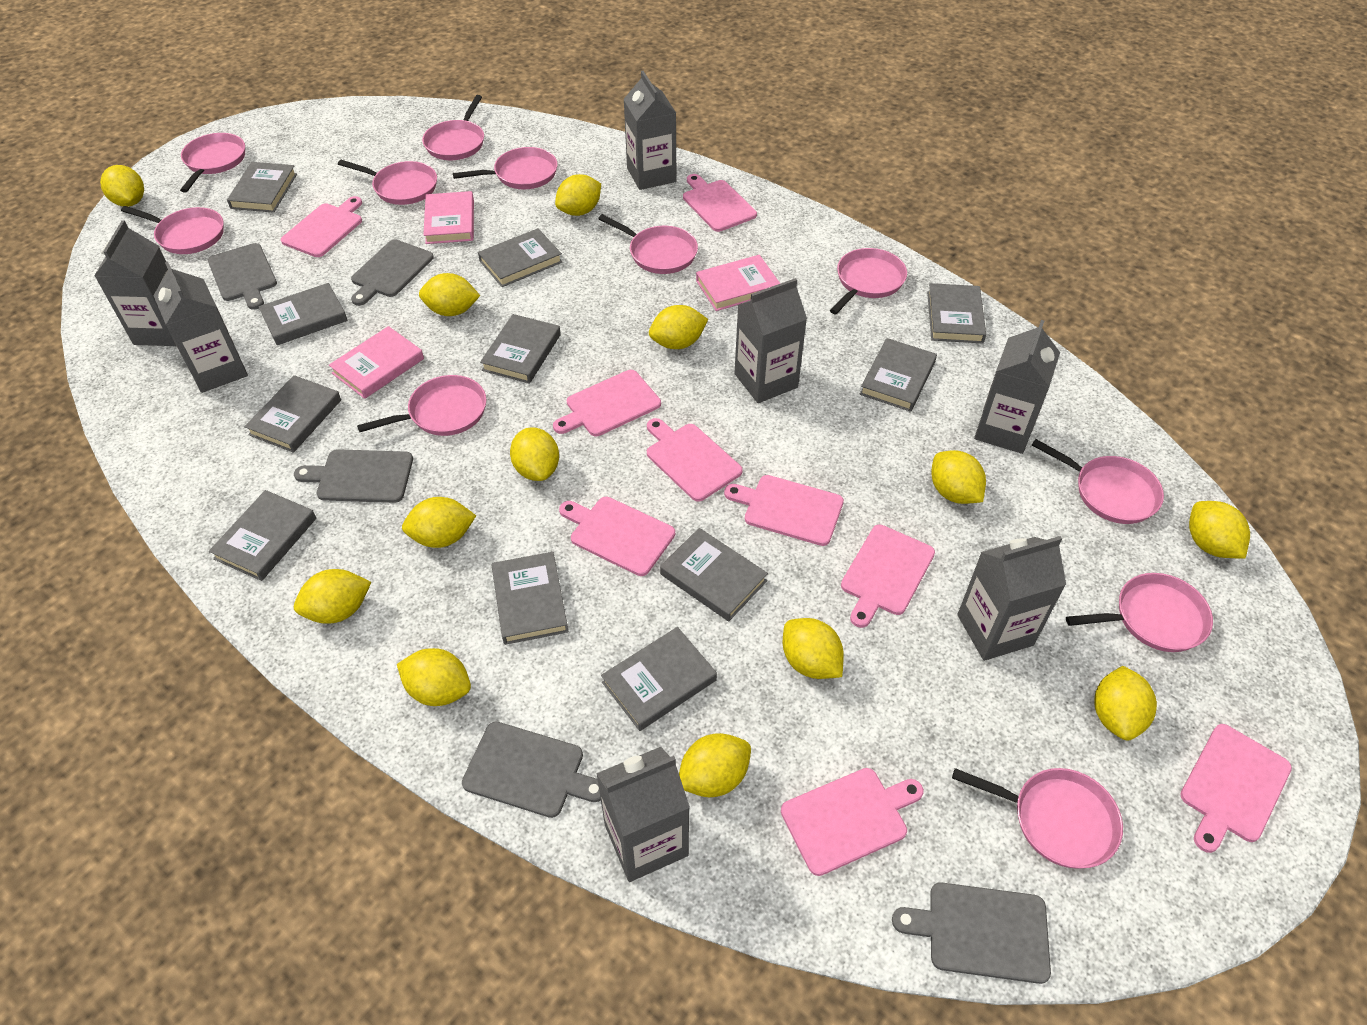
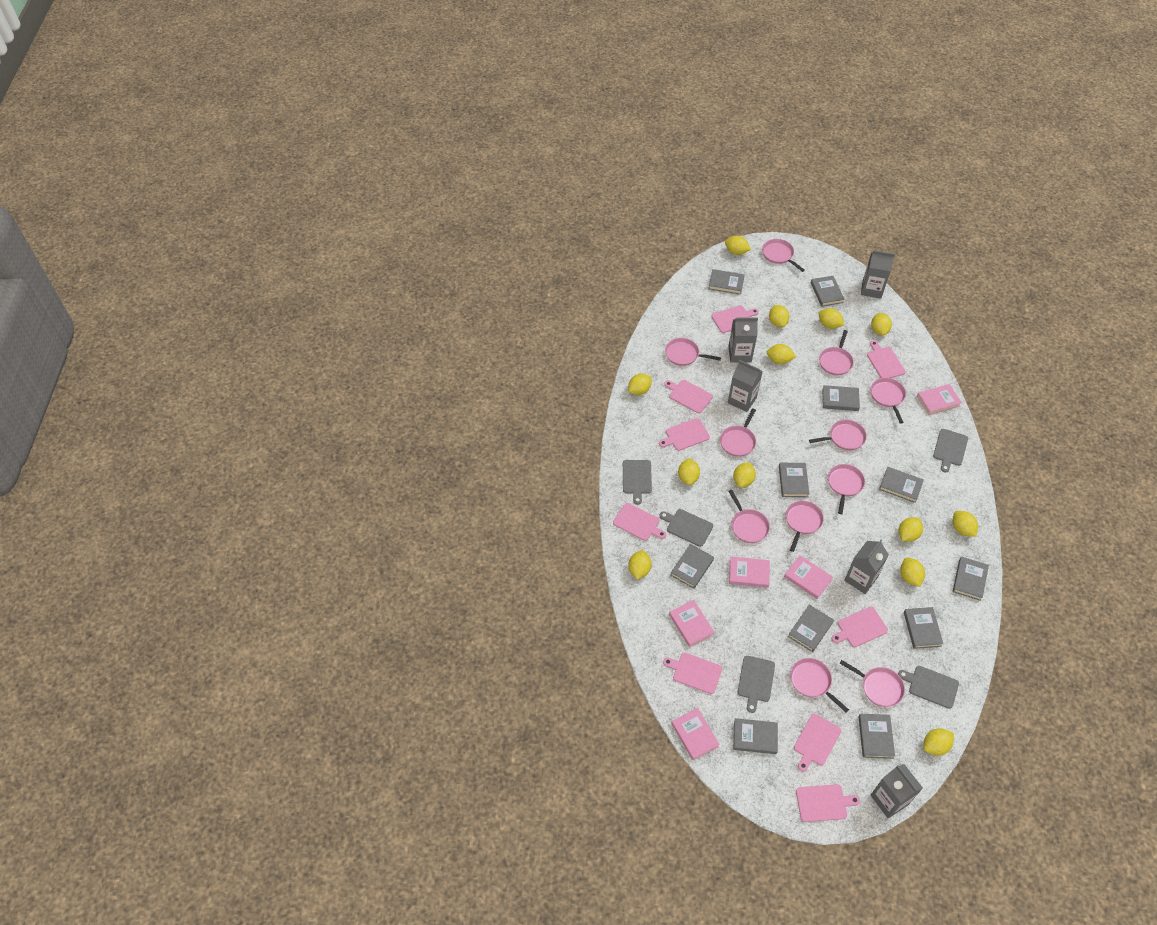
grey carton: 7 -> 5
pink book: 3 -> 5

